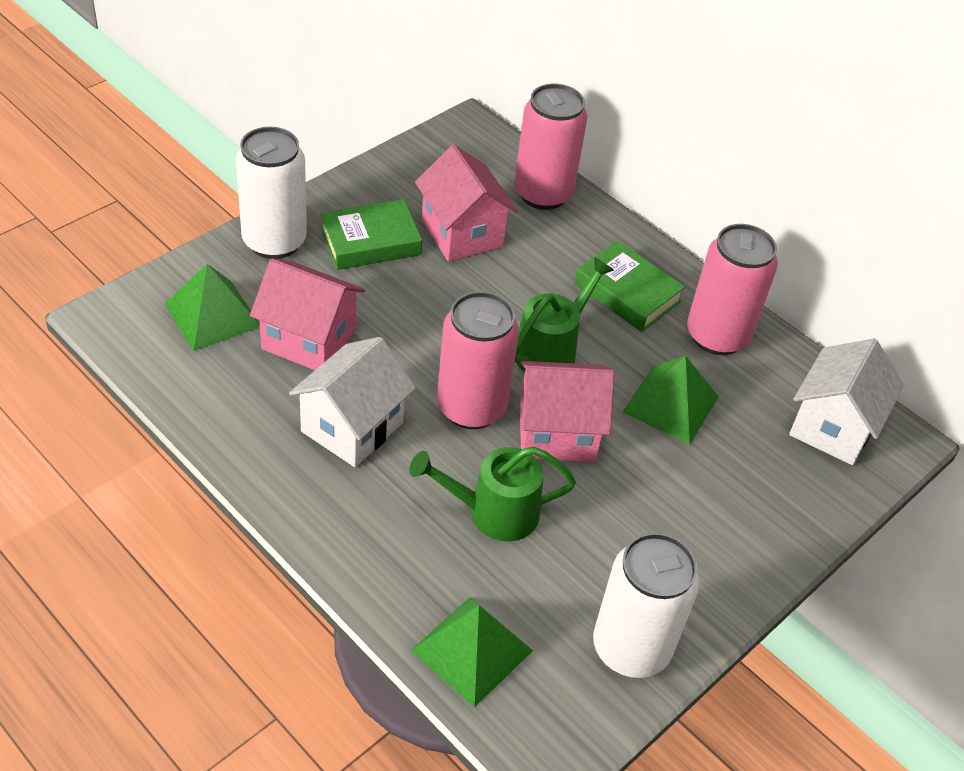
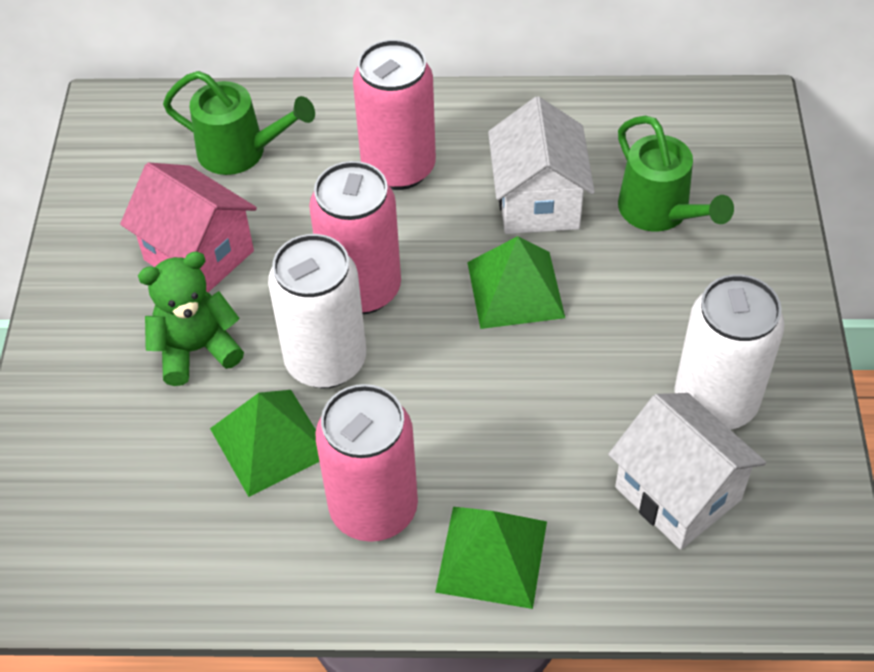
green book: 2 -> 0
green teddy bear: 0 -> 1
pink house: 3 -> 1

